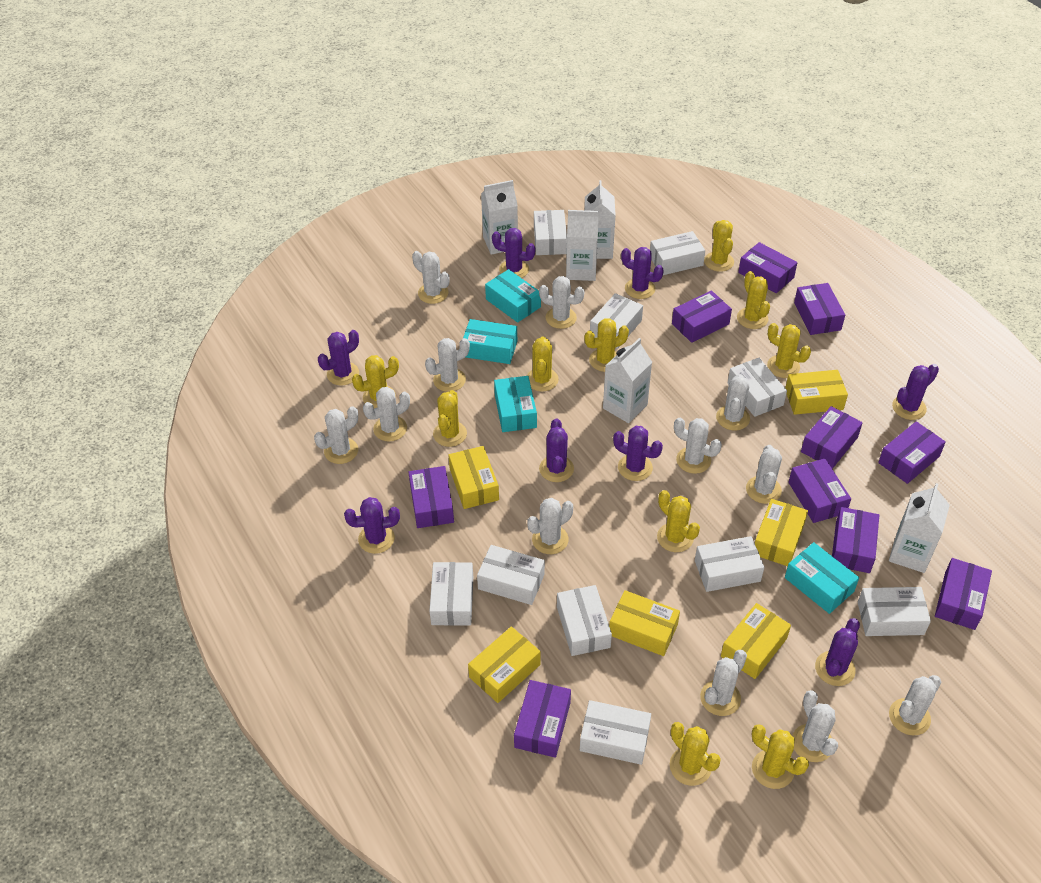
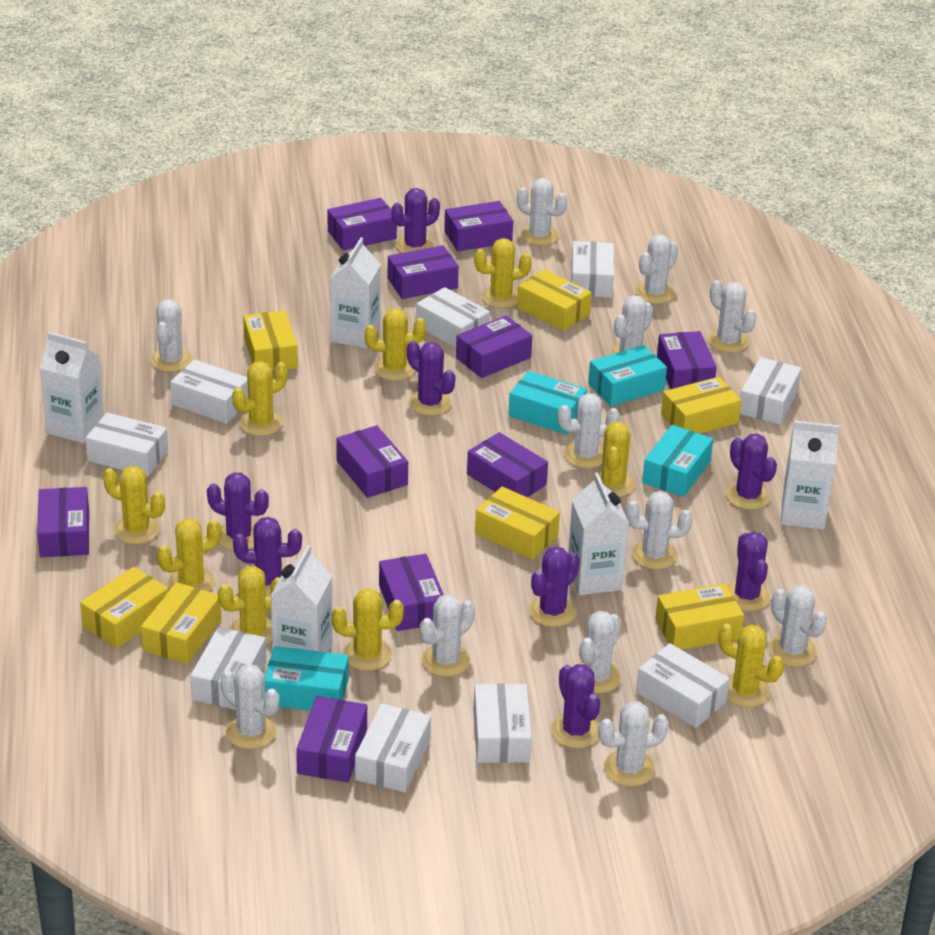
white box: 10 -> 9
yellow box: 6 -> 7
yellow cactus: 10 -> 9

